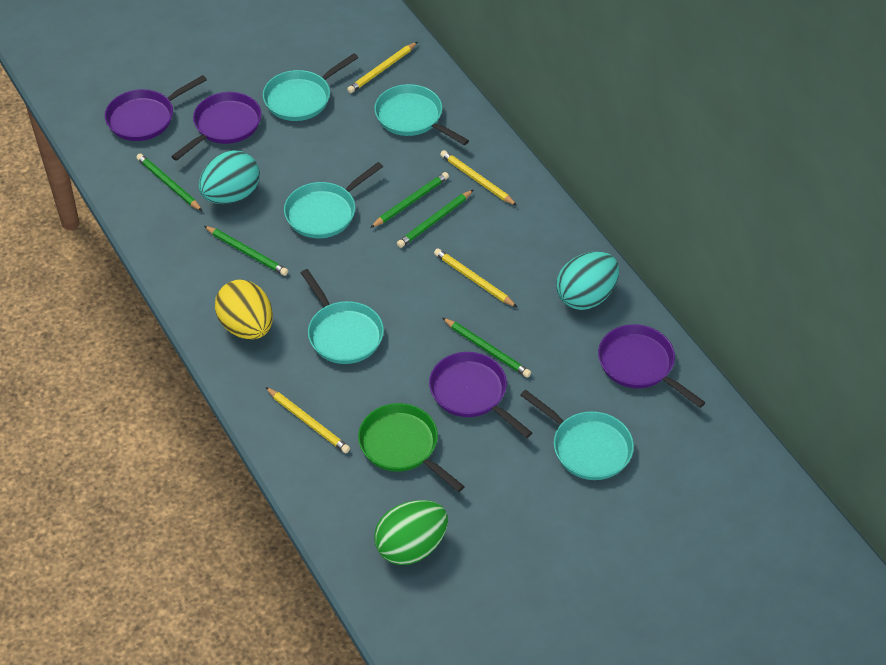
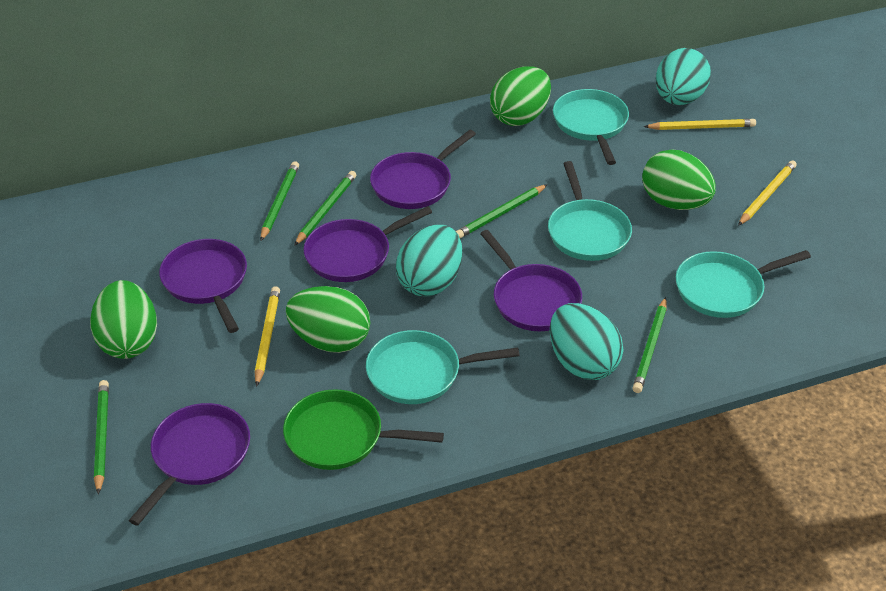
green egg: 1 -> 4
purple pan: 4 -> 5
turquoise egg: 2 -> 3
turquoise pan: 5 -> 4
yellow egg: 1 -> 0
yellow pencil: 4 -> 3

